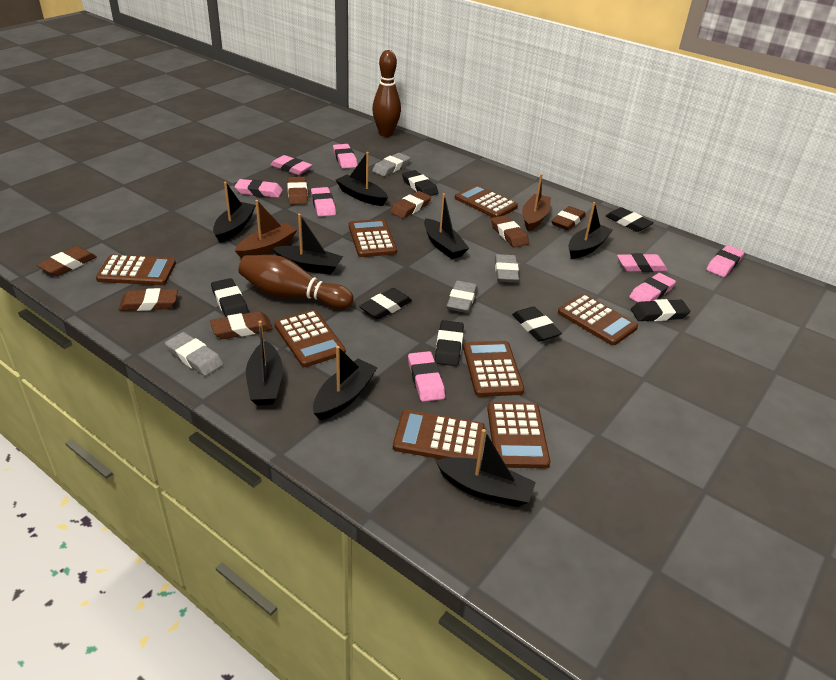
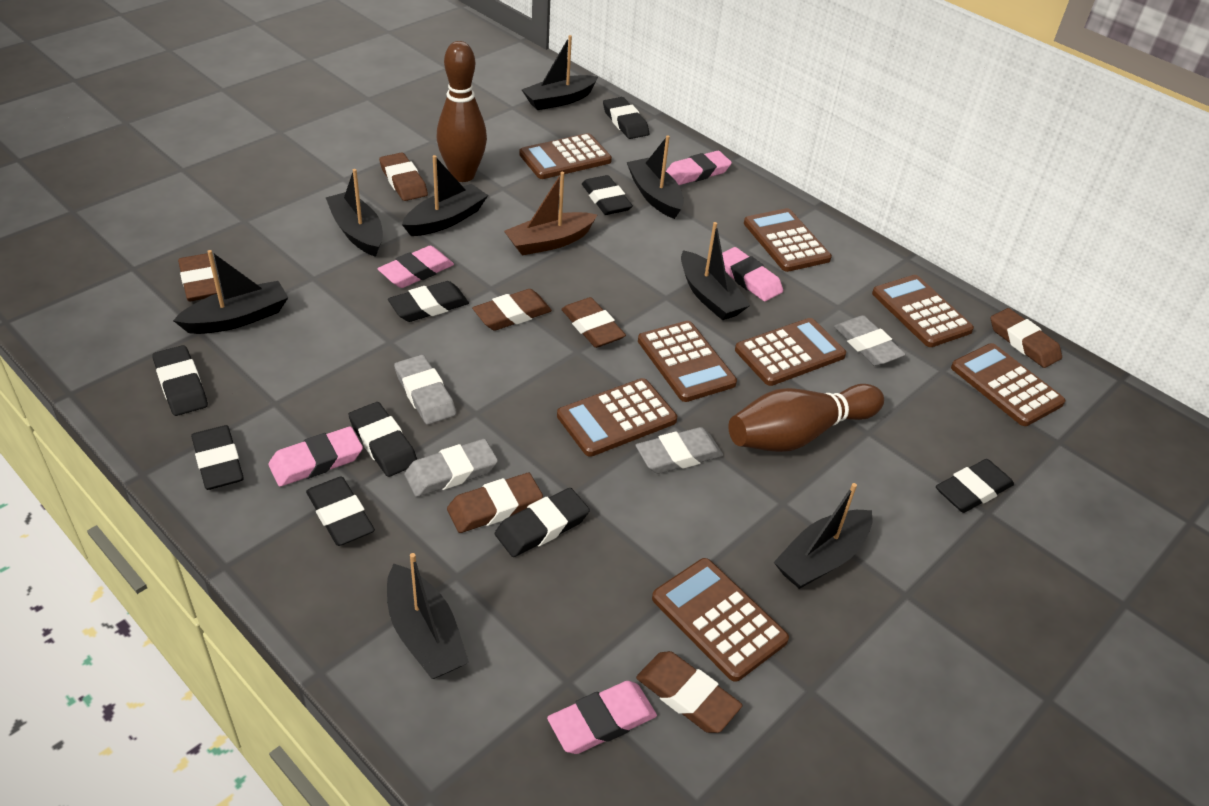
black eraser: 7 -> 9
brown boat: 2 -> 1
pink eraser: 8 -> 5

